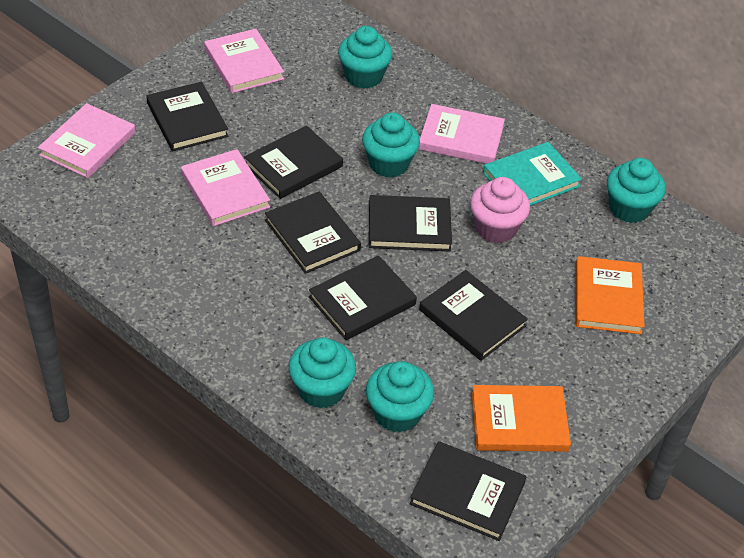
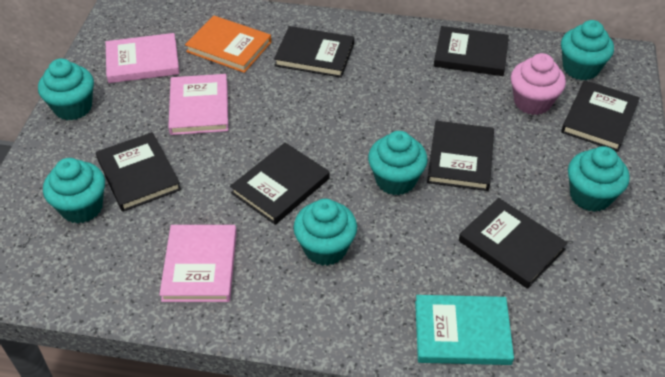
orange book: 2 -> 1
pink book: 4 -> 3
turquoise cupcake: 5 -> 6

